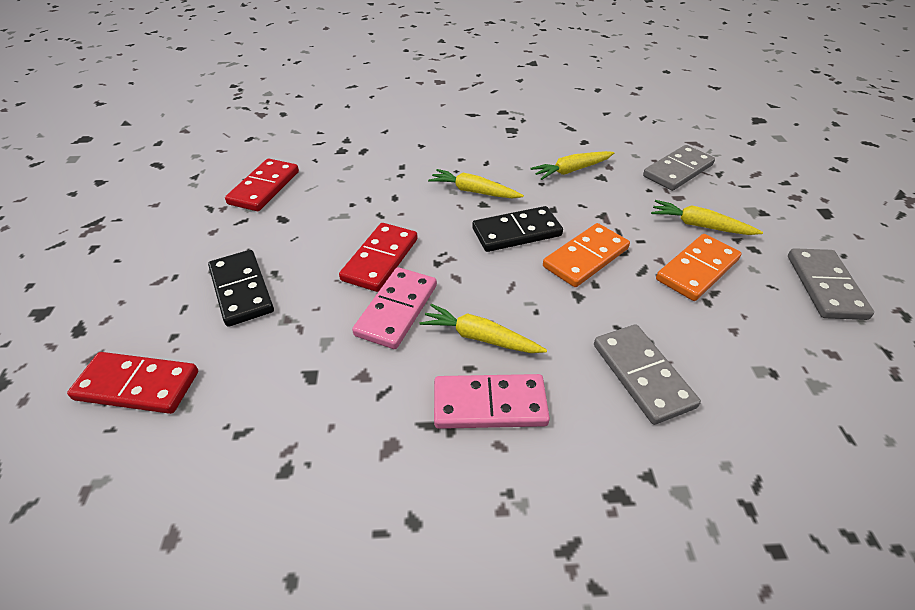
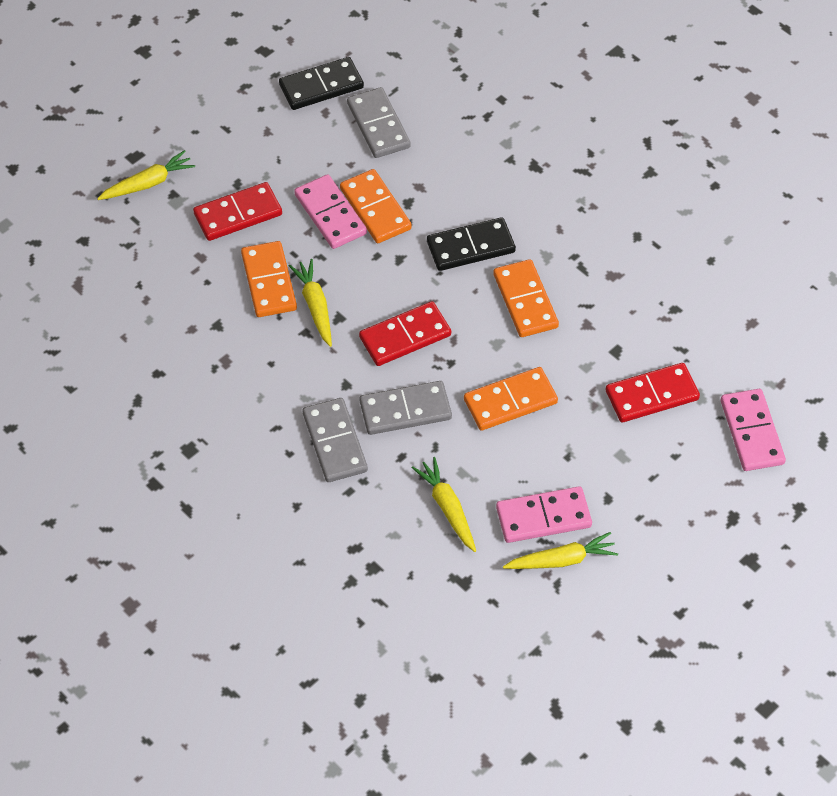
orange domino: 2 -> 4
pink domino: 2 -> 3

